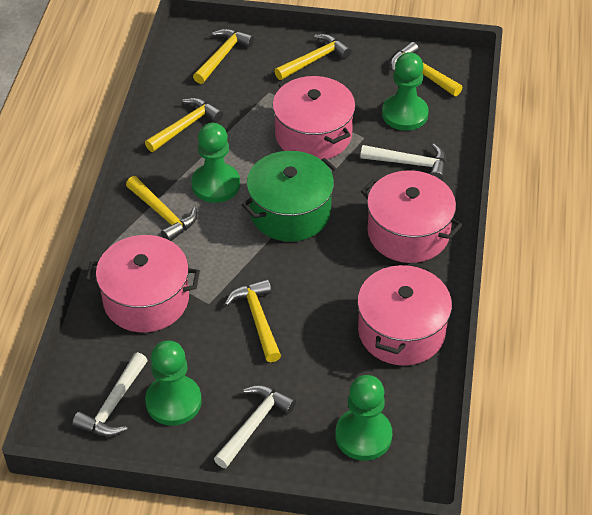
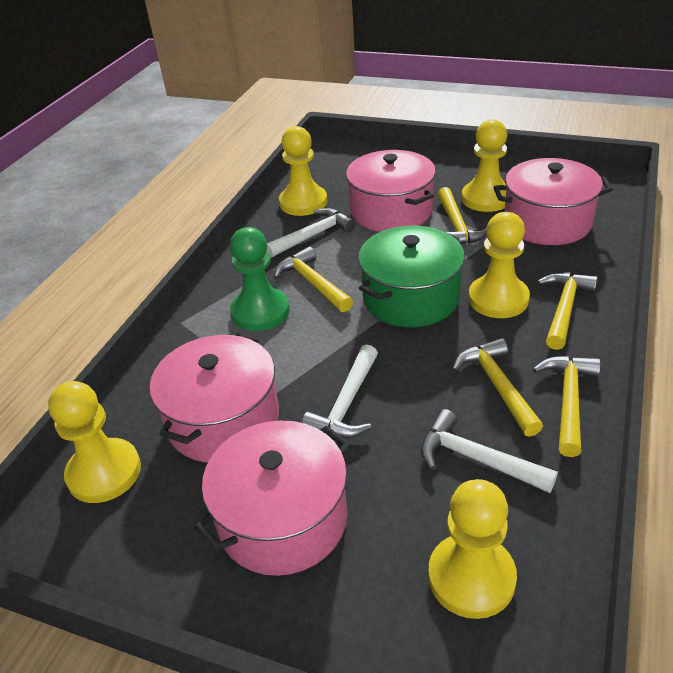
green pawn: 4 -> 1
yellow hammer: 6 -> 5
yellow pawn: 0 -> 5

